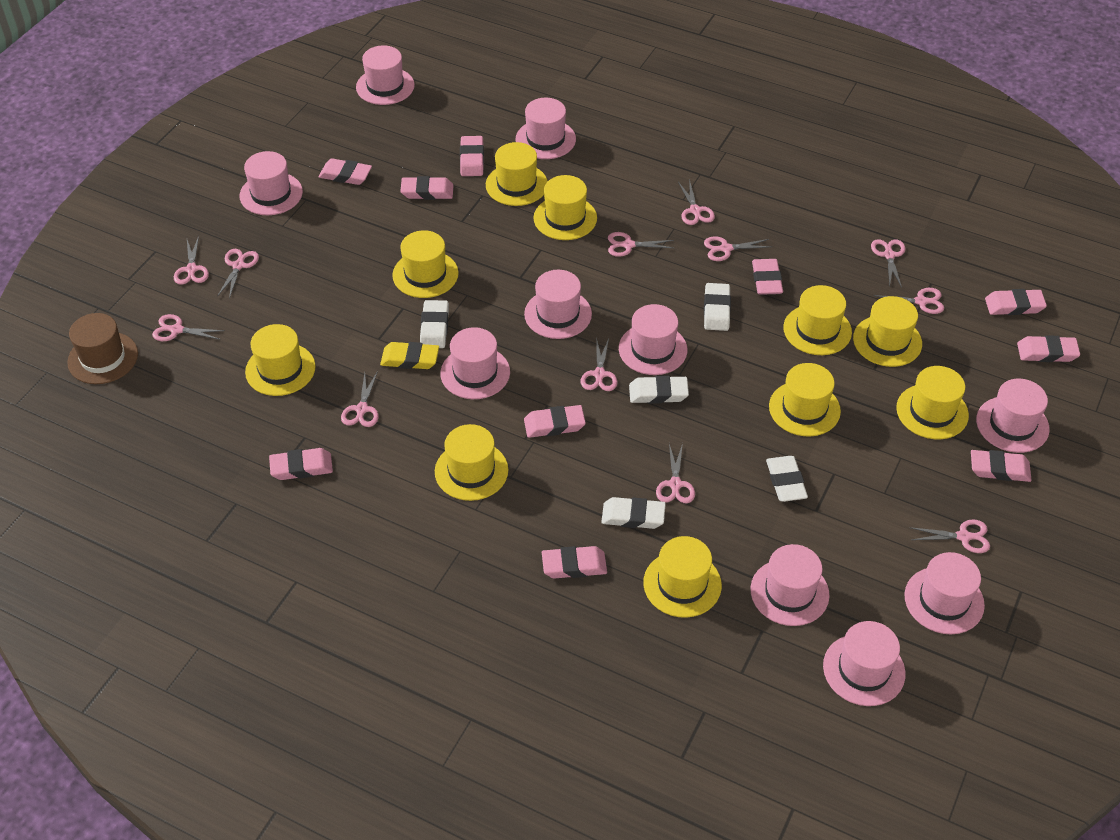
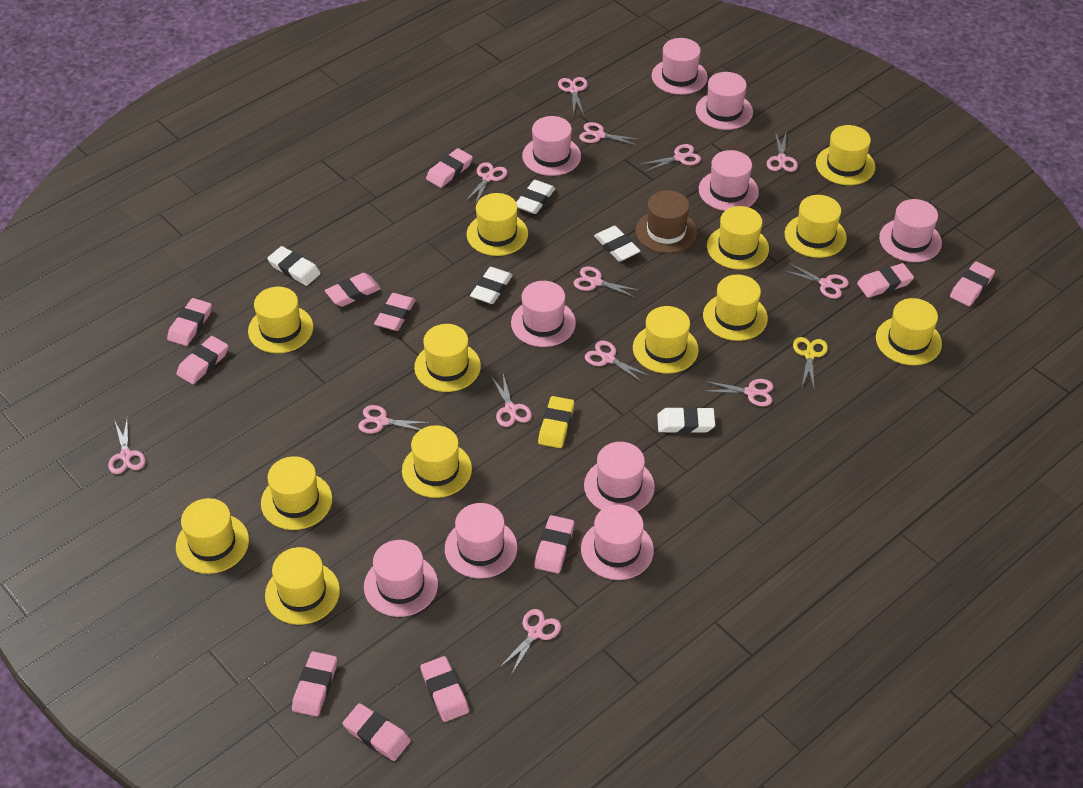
pink eraser: 10 -> 11
pink scissors: 12 -> 13
yellow hat: 10 -> 13
yellow scissors: 0 -> 1

